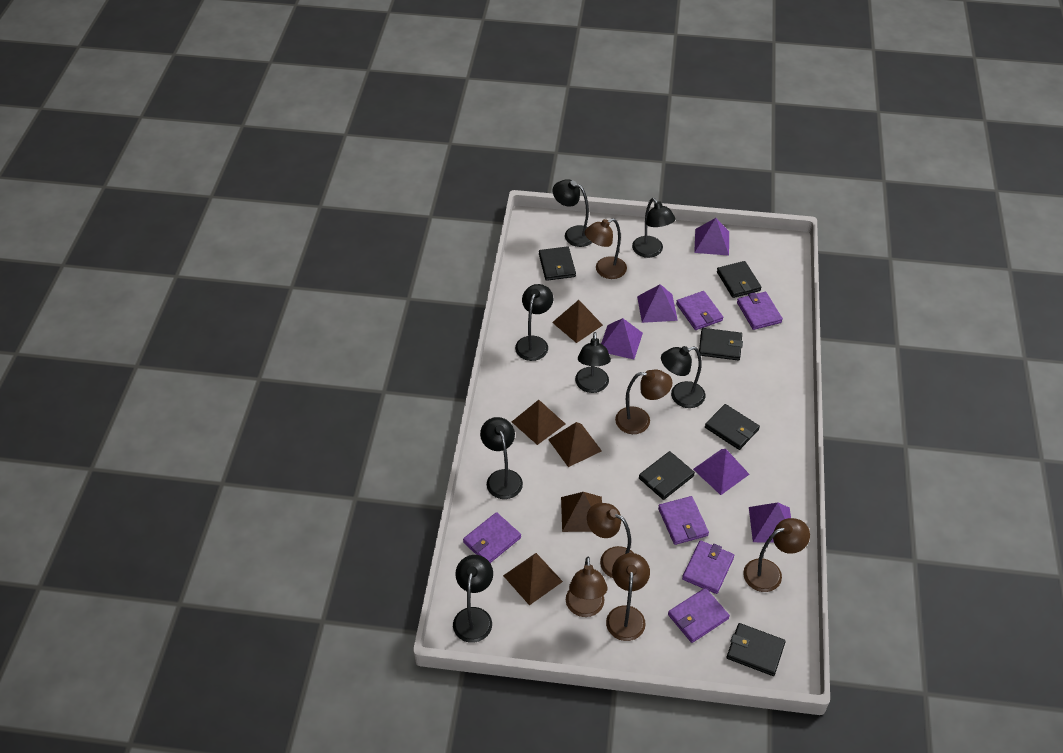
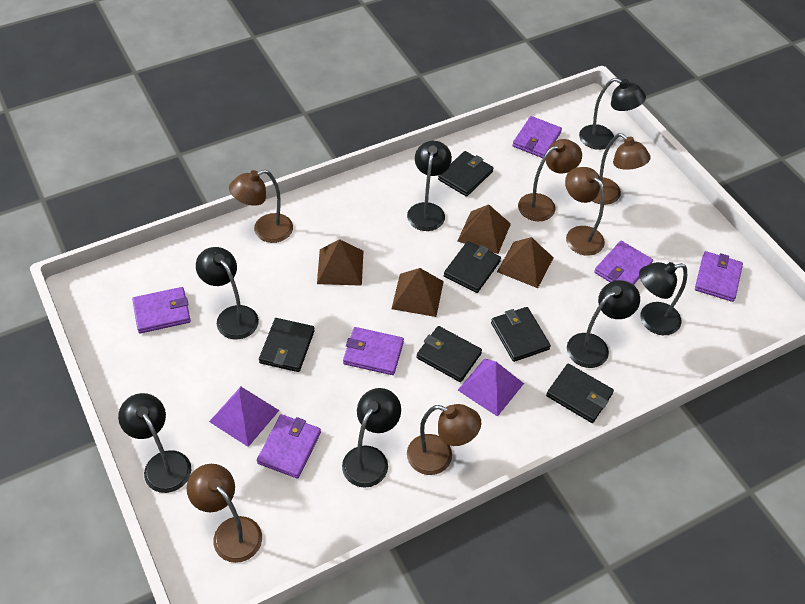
brown pyramid: 5 -> 4
purple pyramid: 5 -> 2

